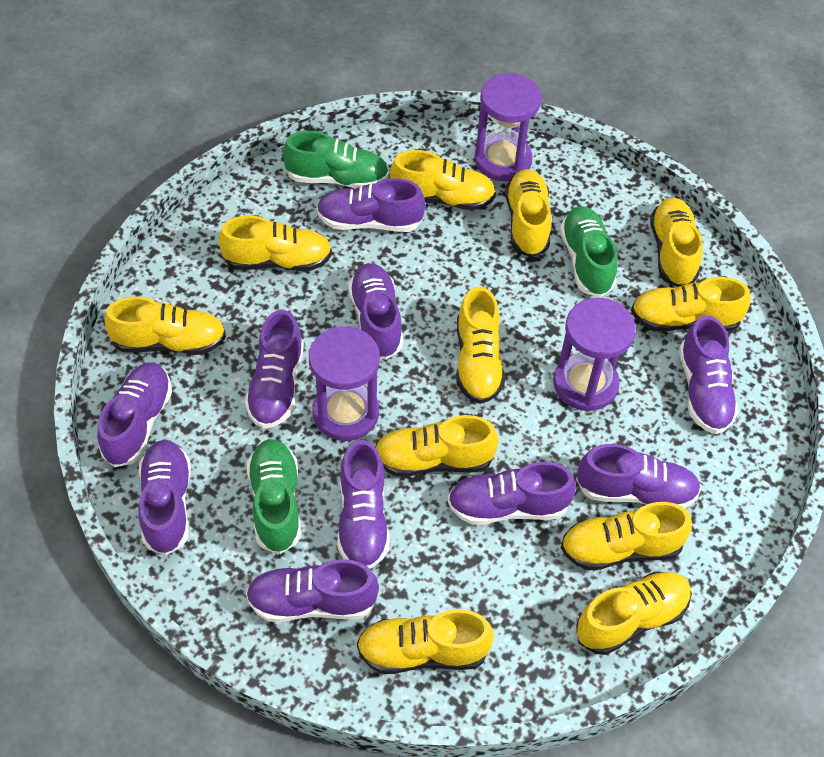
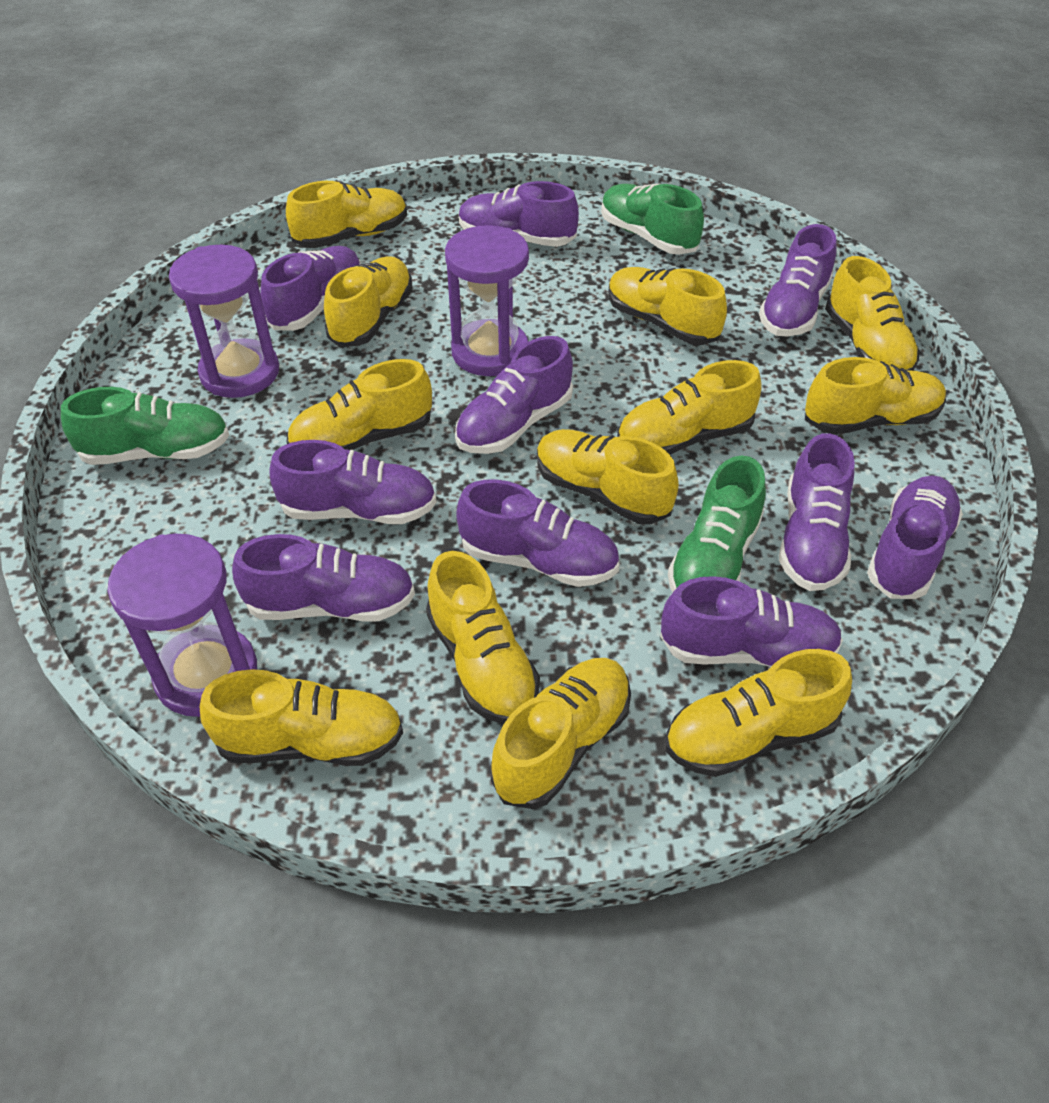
yellow shoe: 11 -> 12

